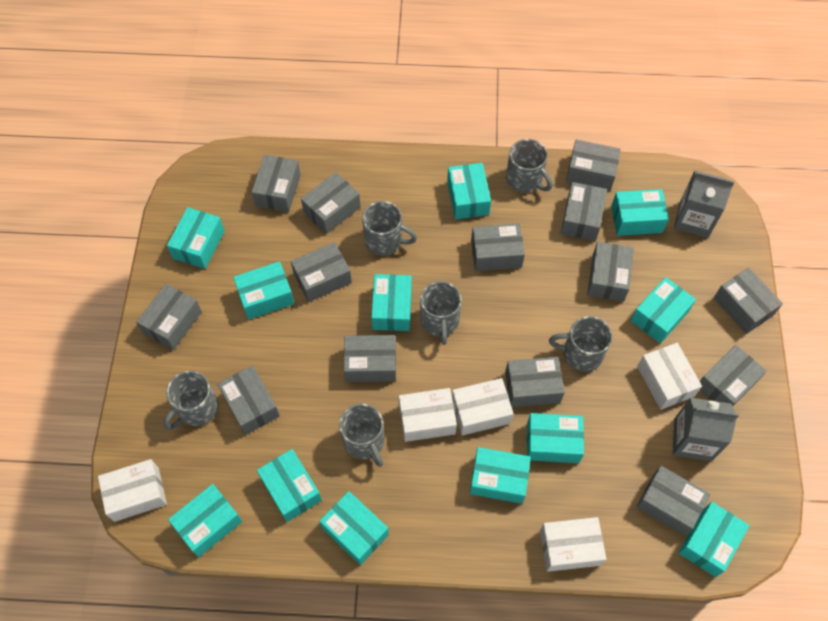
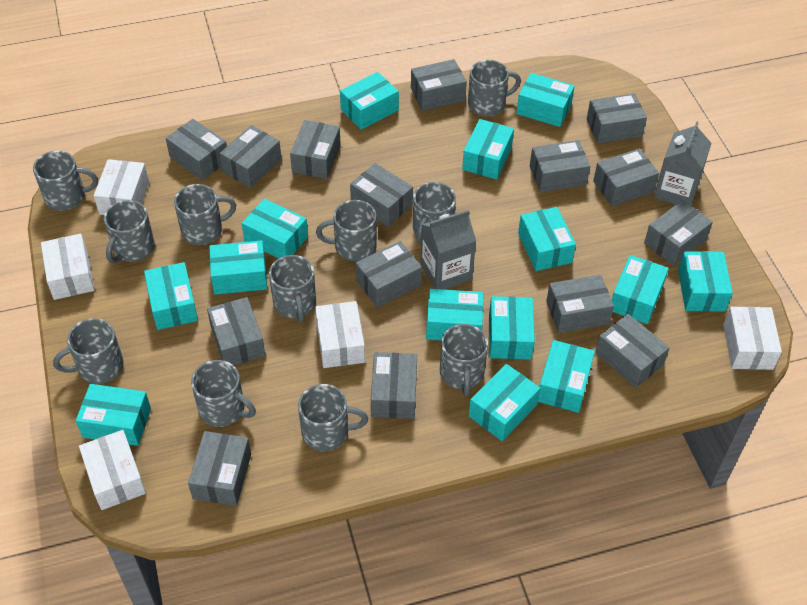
grey box: 14 -> 15
grey mug: 6 -> 11
turquoise box: 12 -> 14

